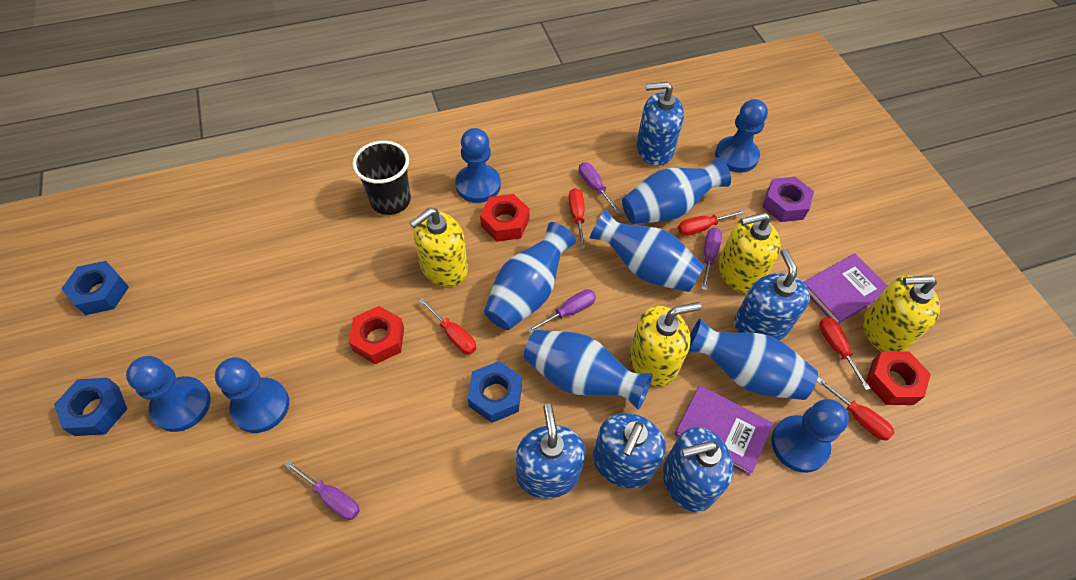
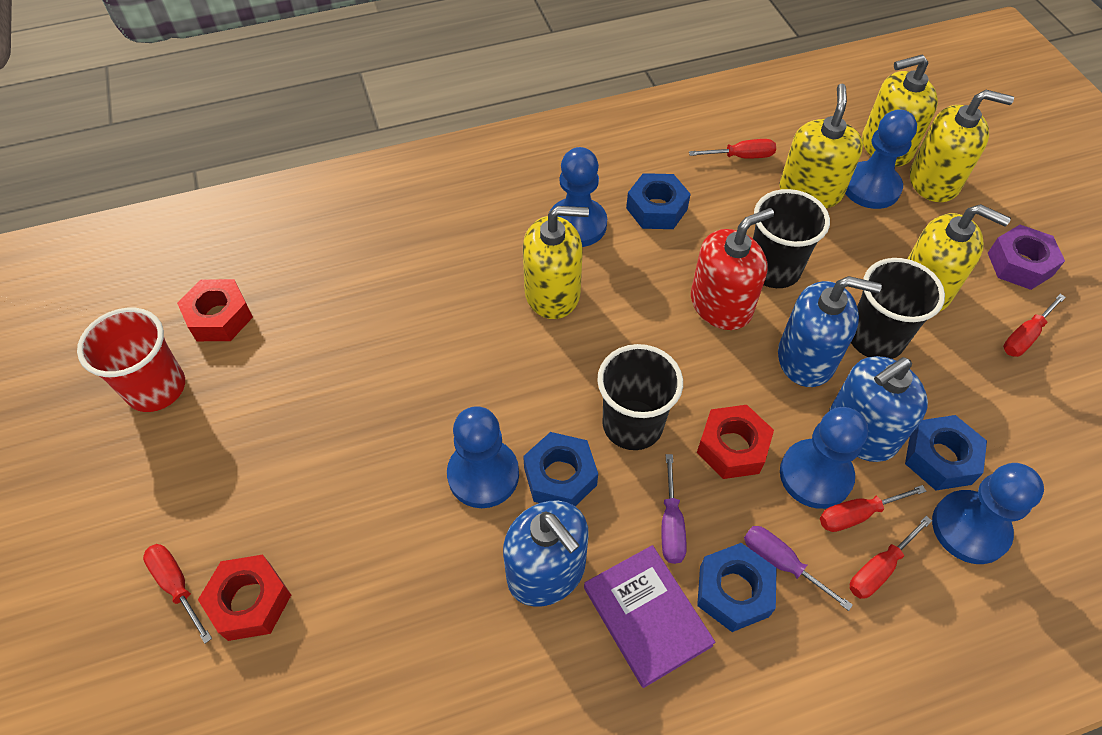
black cup: 1 -> 3
blue nut: 3 -> 4
blue soap dispenser: 5 -> 3
blue vase: 5 -> 0
purple book: 2 -> 1
purple screwdriver: 4 -> 2
red cup: 0 -> 1
red soap dispenser: 0 -> 1
yellow soap dispenser: 4 -> 5

